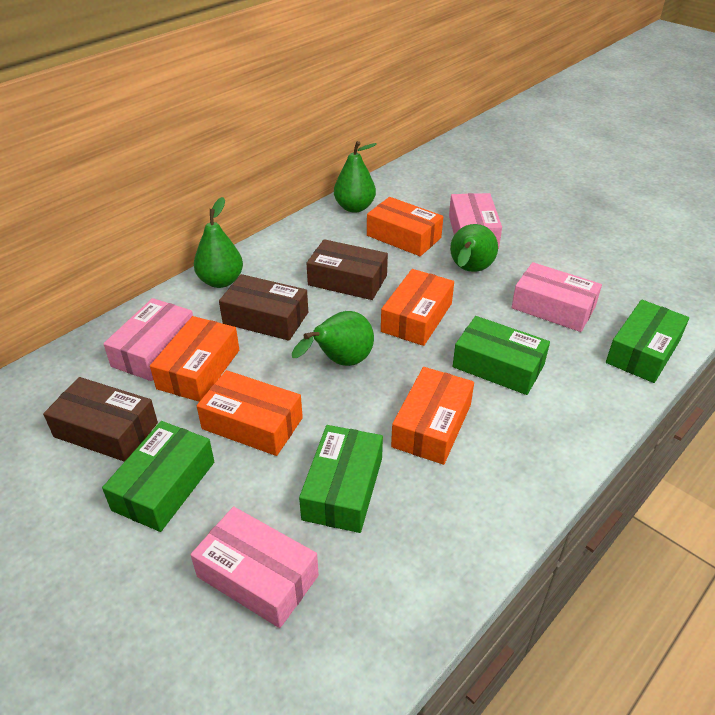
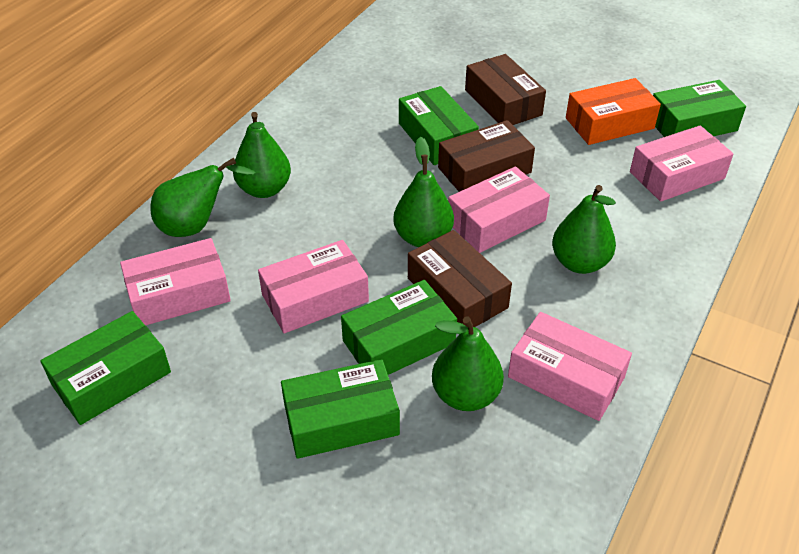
green box: 4 -> 5
green pear: 4 -> 5
orange box: 5 -> 1
pink box: 4 -> 5

